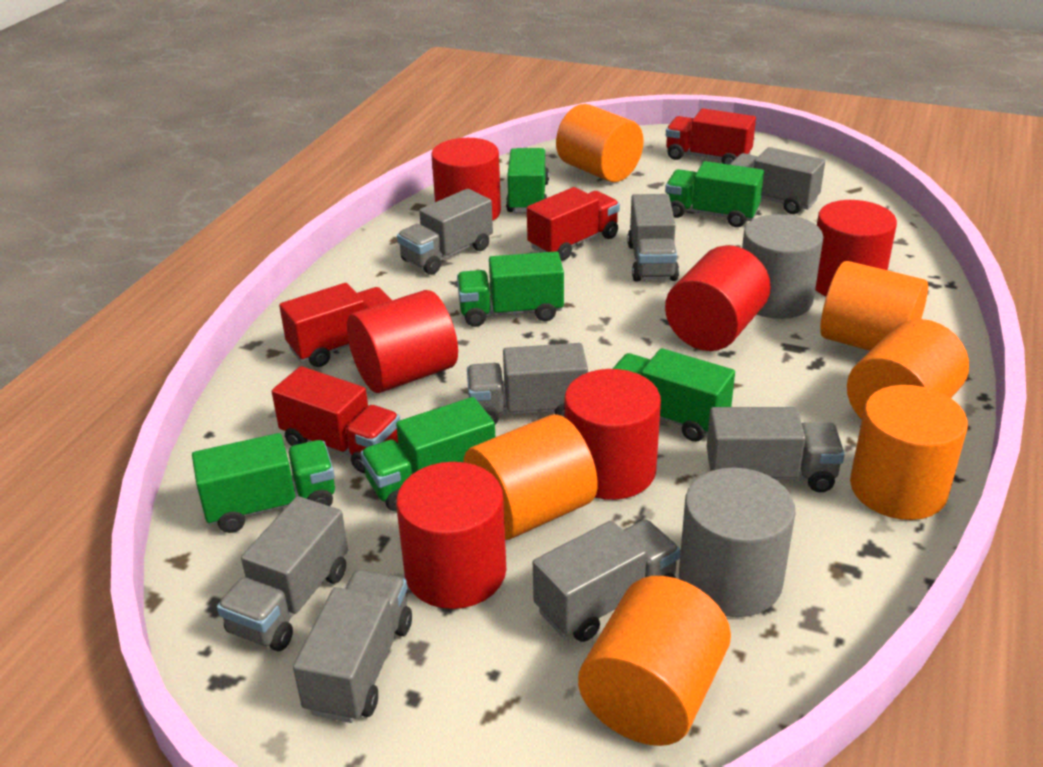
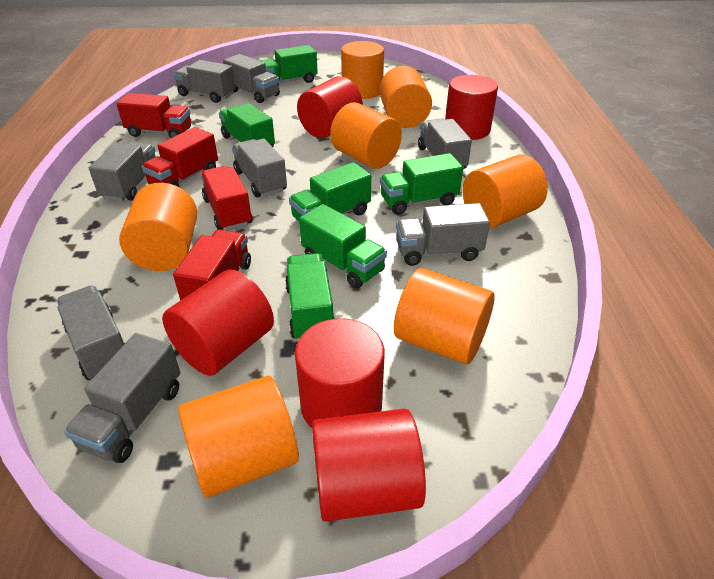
grey cylinder: 2 -> 0
orange cylinder: 6 -> 7
red cylinder: 6 -> 5

